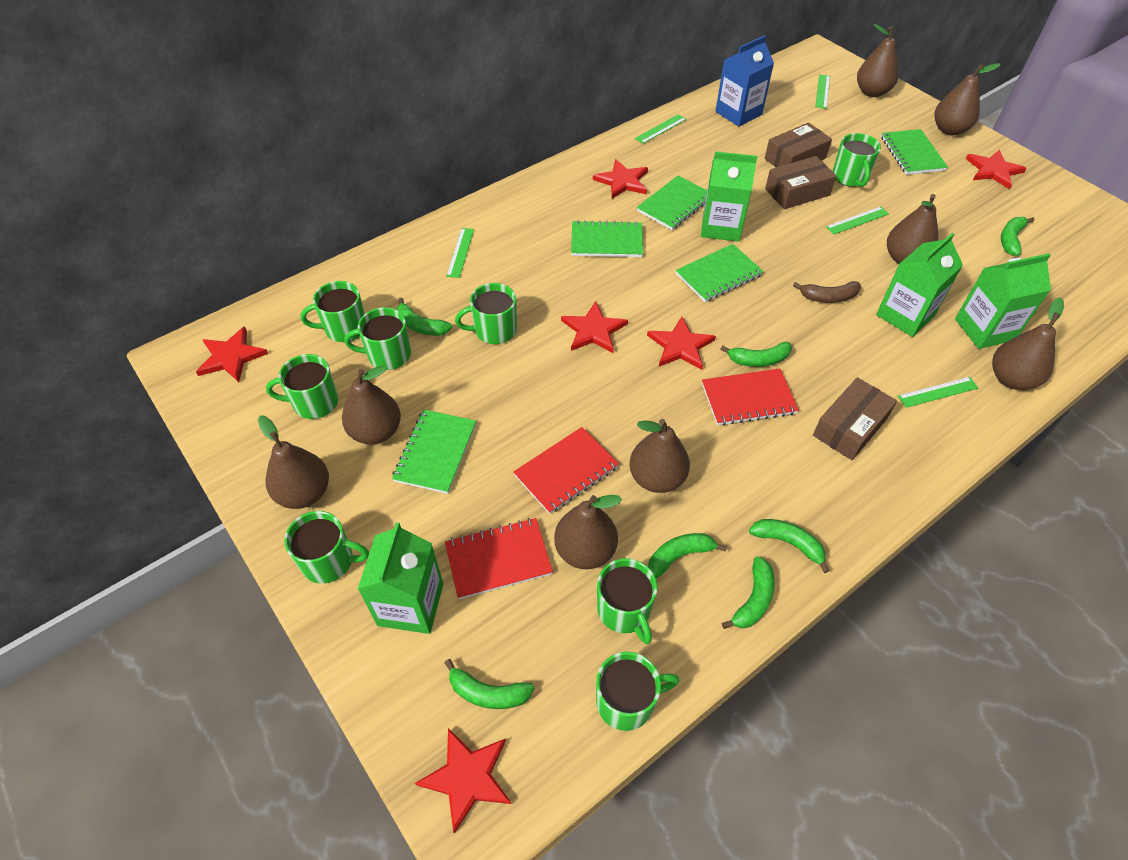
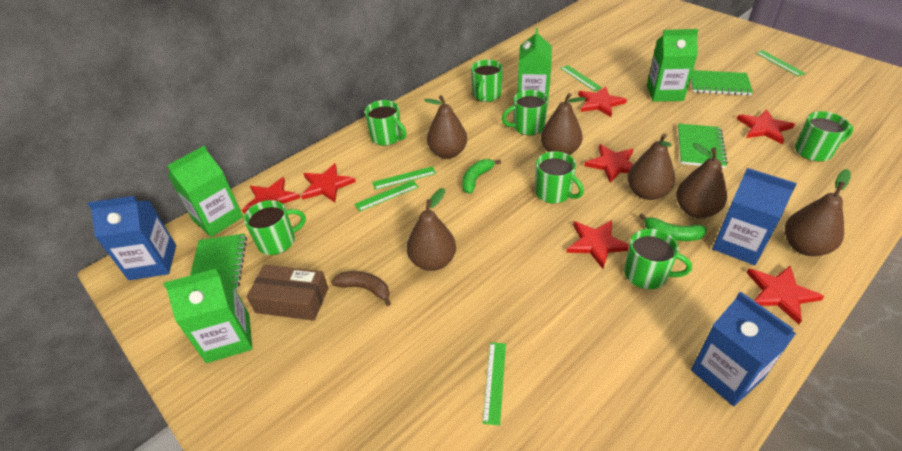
blue carton: 1 -> 3
brown box: 3 -> 1
brown pear: 8 -> 6
green banana: 7 -> 2
green mug: 8 -> 7
green notebook: 5 -> 3
red notebook: 3 -> 0
red star: 6 -> 7

